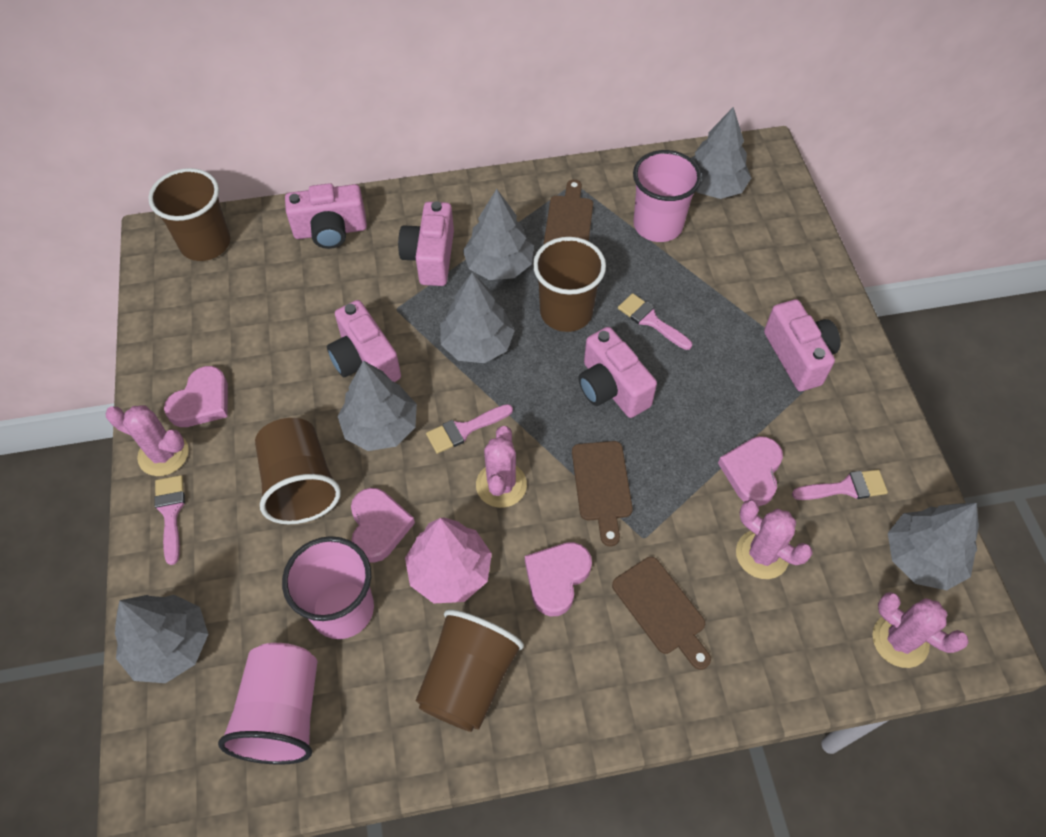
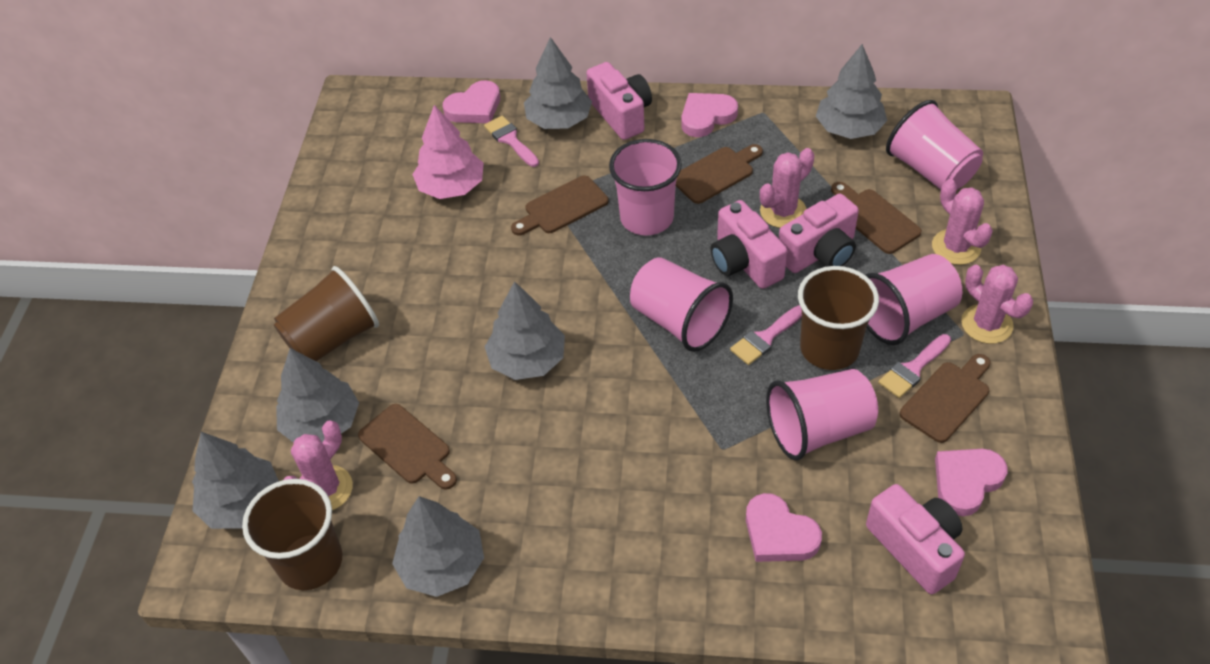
brown cup: 4 -> 3
brown cutting board: 3 -> 5
pink brush: 4 -> 3
pink camera: 5 -> 4
pink cup: 3 -> 5

